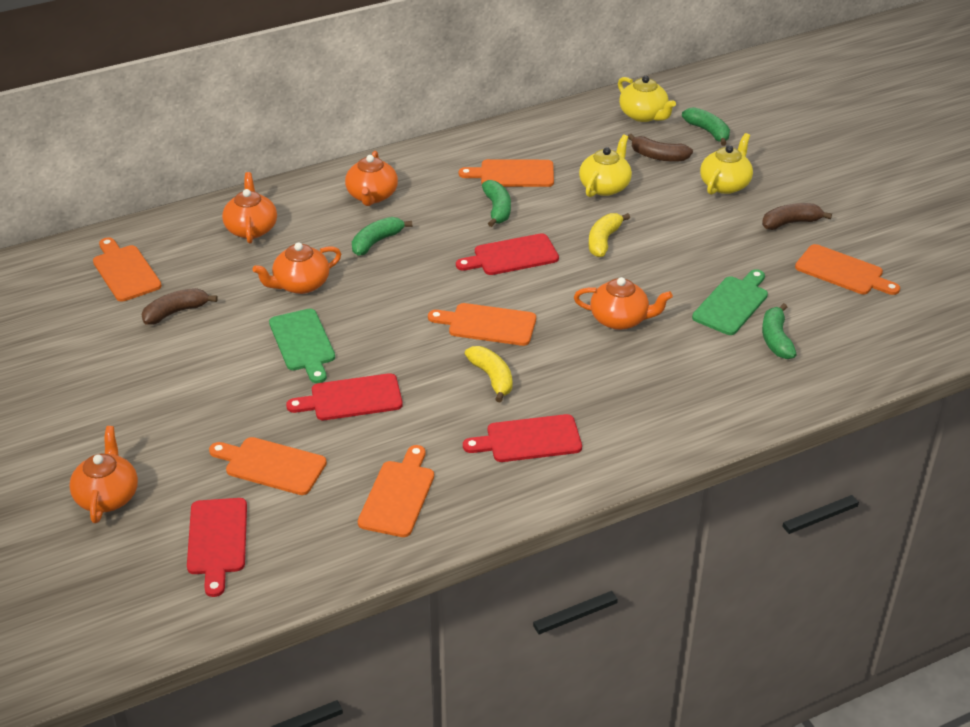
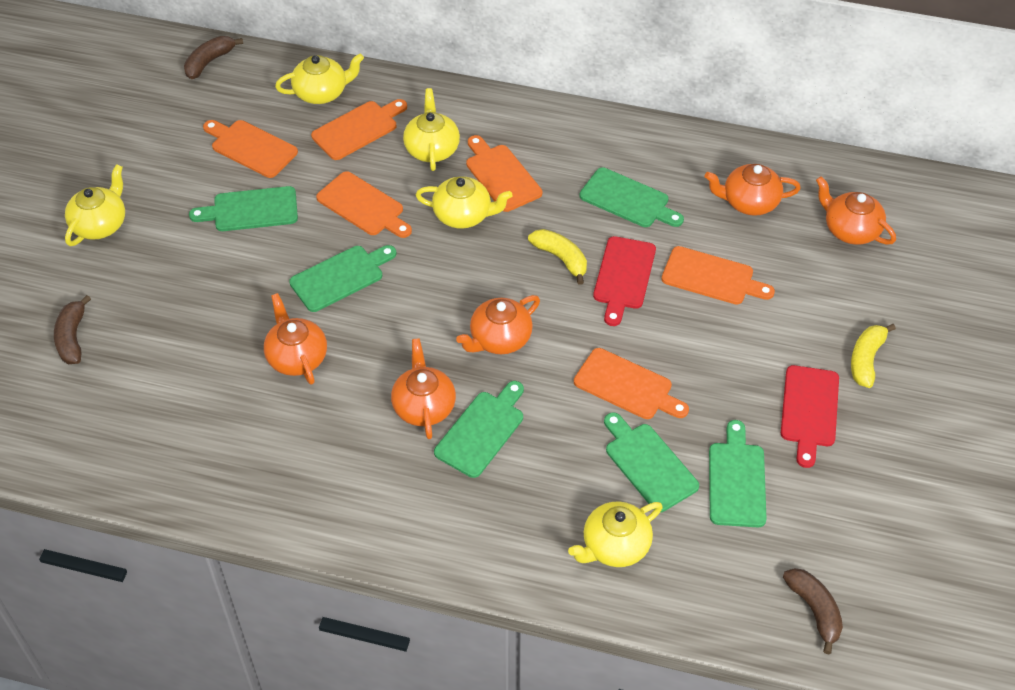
green banana: 4 -> 0
green cutting board: 2 -> 6
red cutting board: 4 -> 2
yellow teapot: 3 -> 5

